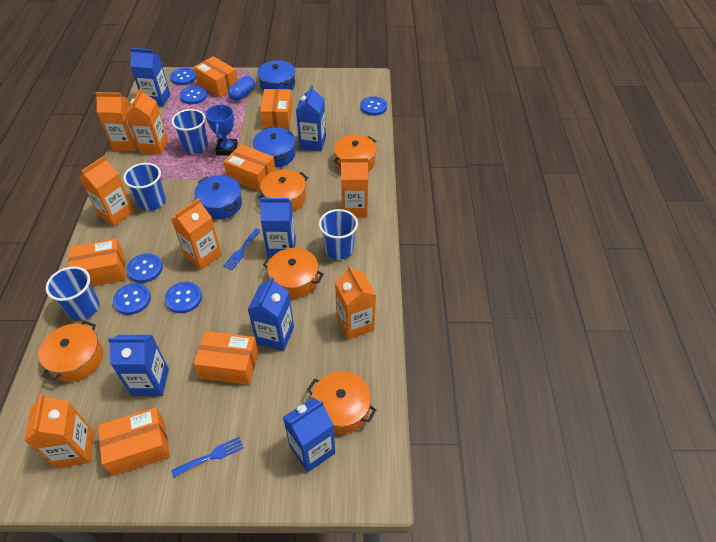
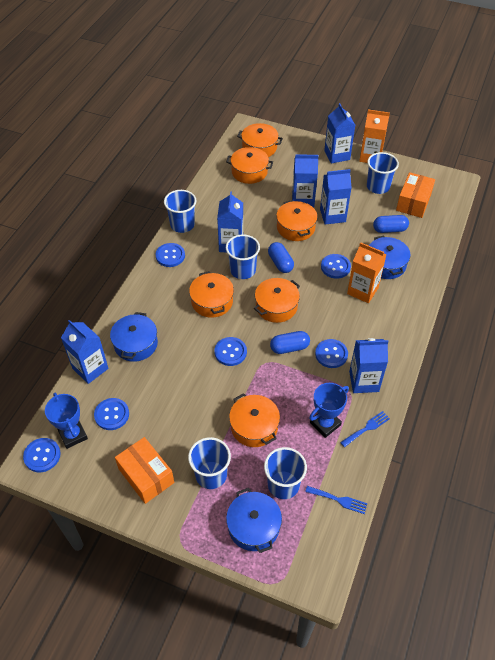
blue capsule: 1 -> 3
blue cup: 4 -> 5
blue trophy: 1 -> 2
orange box: 6 -> 2
orange carton: 7 -> 2
orange pot: 5 -> 6

